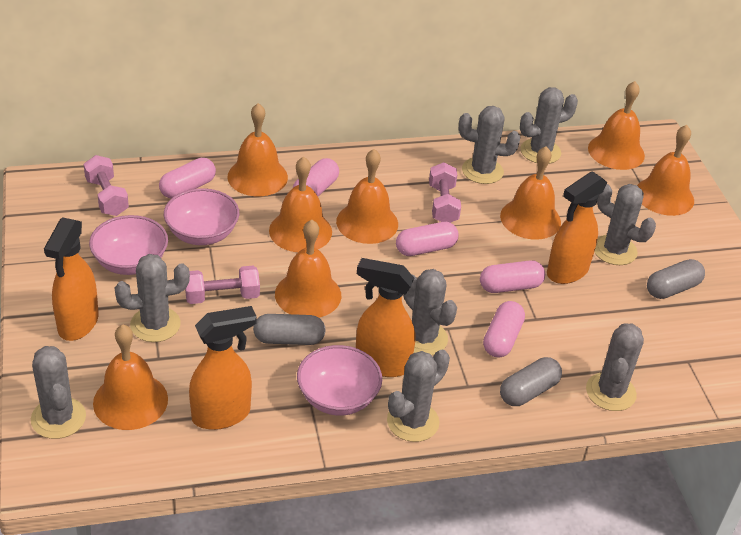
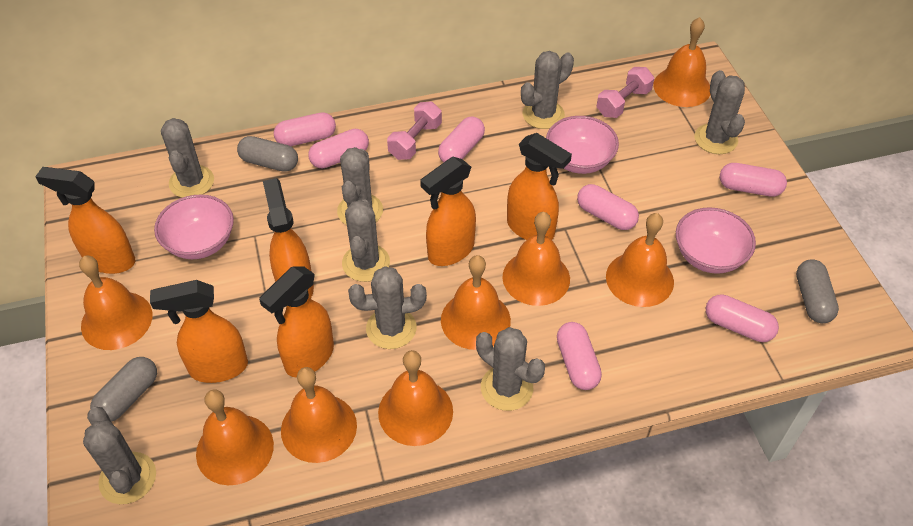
orange spray bottle: 4 -> 6
pink capsule: 5 -> 7
pink dumbbell: 3 -> 2

